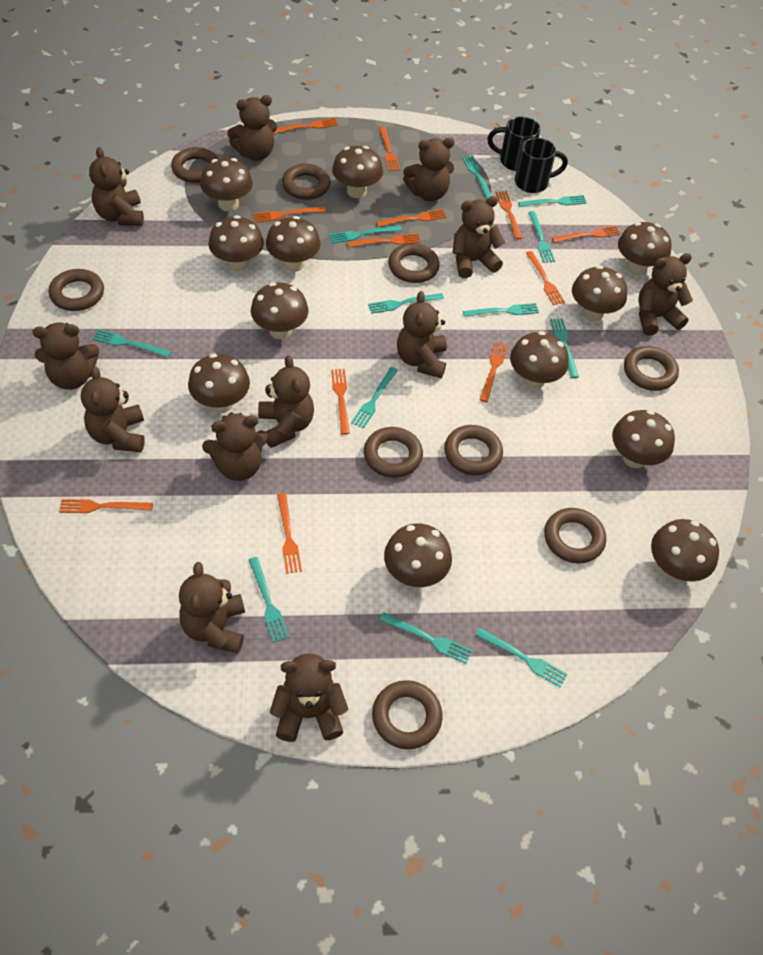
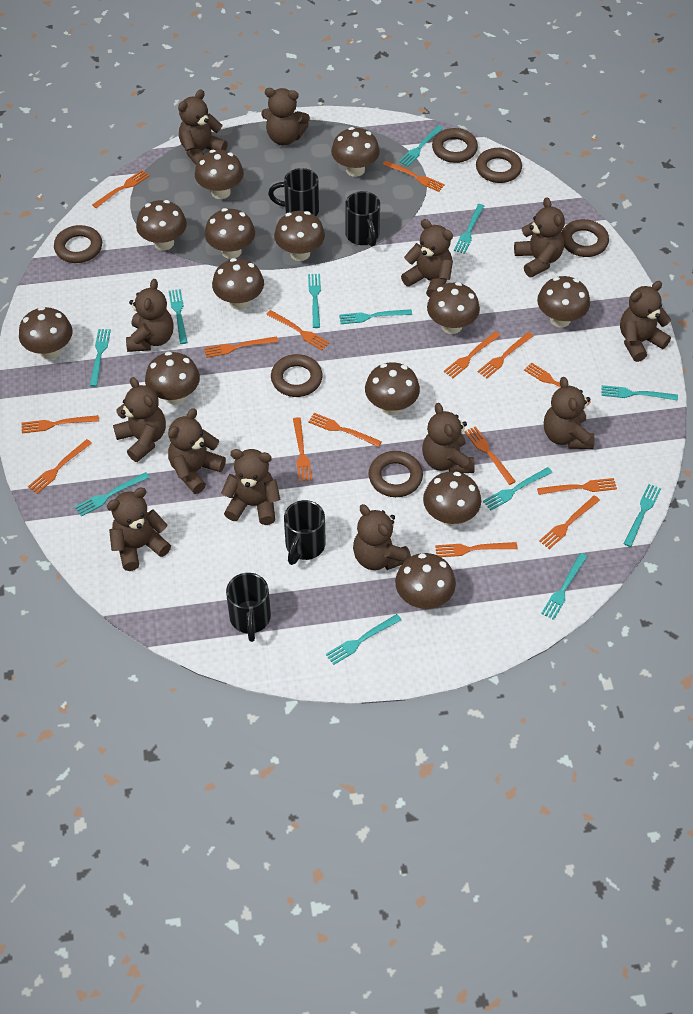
black mug: 2 -> 4
brown mushroom: 12 -> 13
brown ring: 9 -> 6
brown teddy bear: 12 -> 13
orange fork: 12 -> 15

